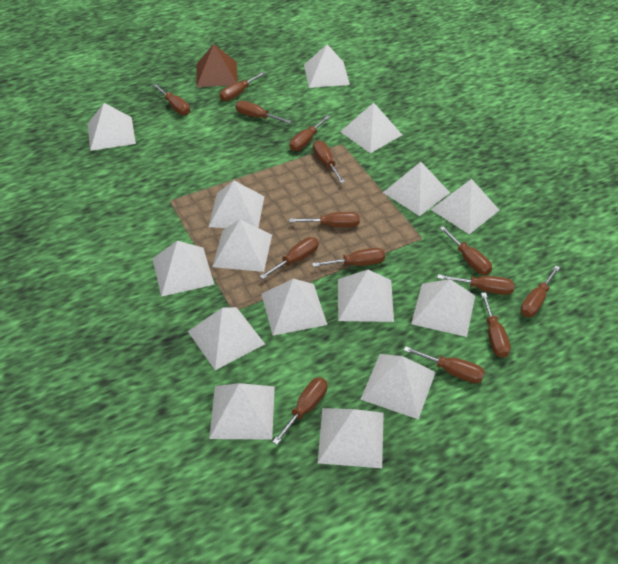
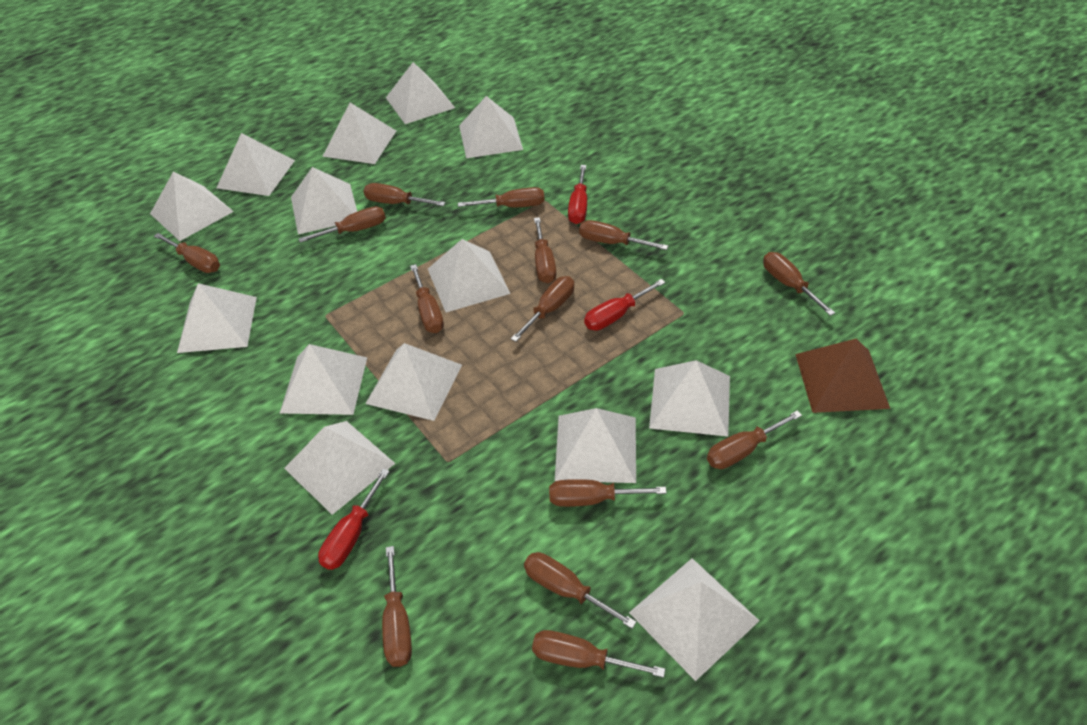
red screwdriver: 0 -> 3
white pyramid: 15 -> 14

